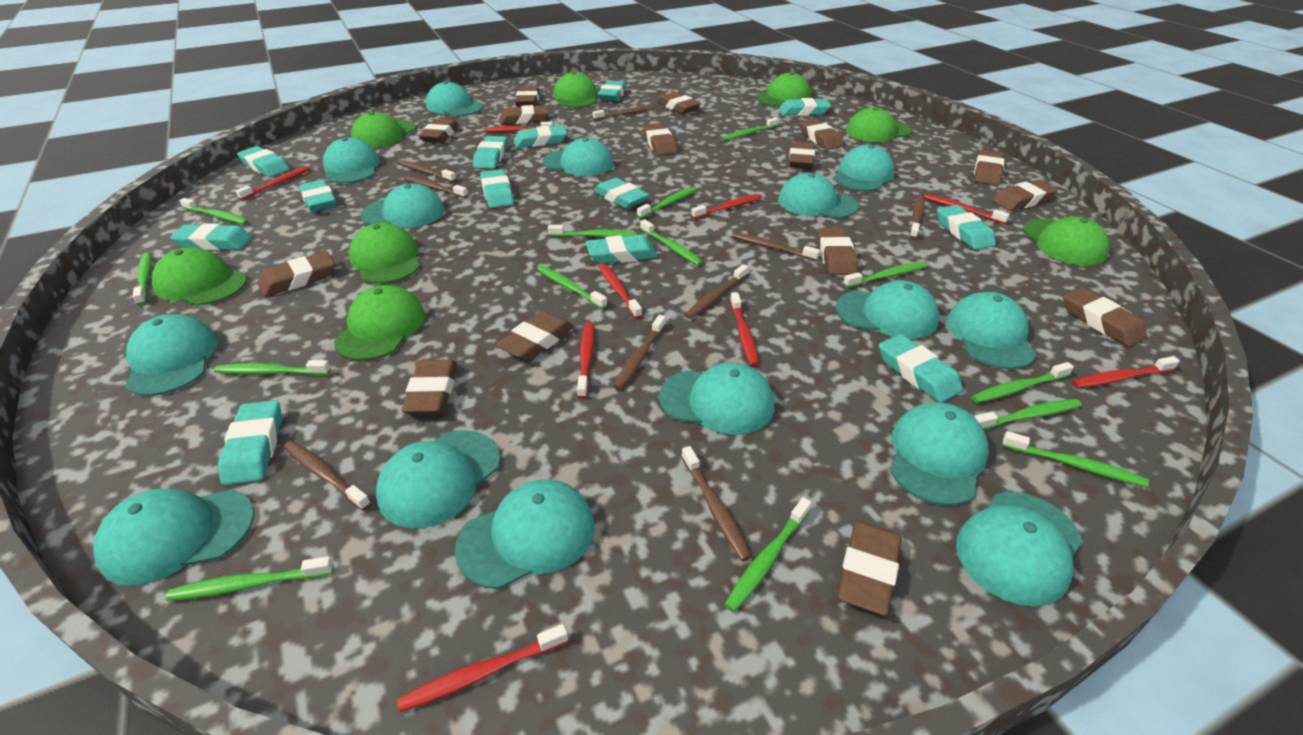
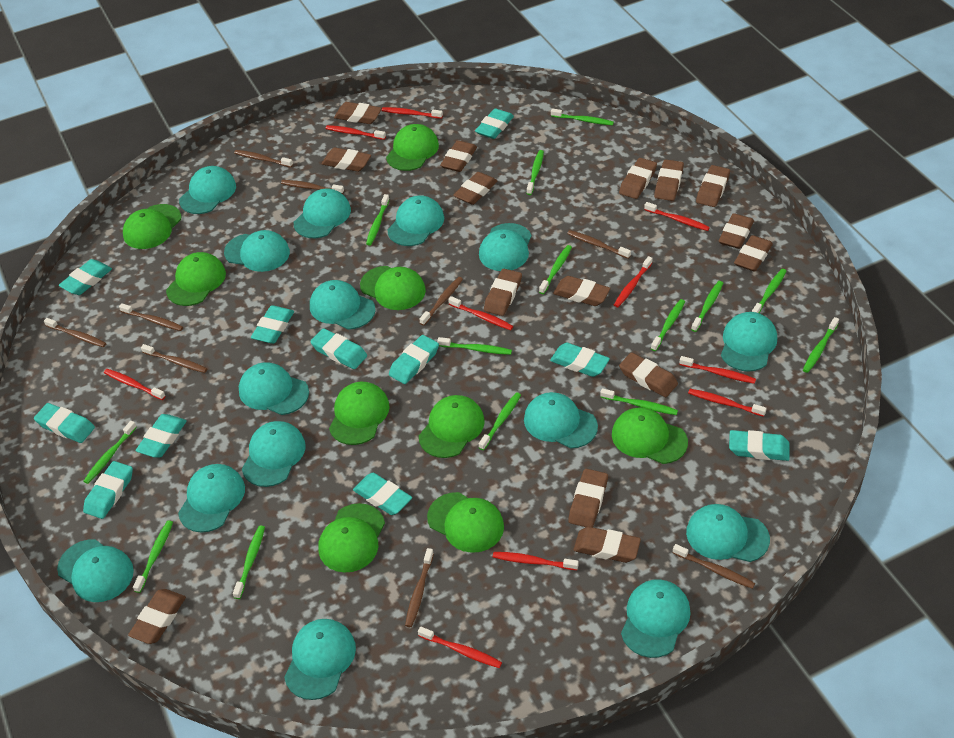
green cap: 8 -> 9
red toothbrush: 9 -> 10
turquoise eraser: 13 -> 11

